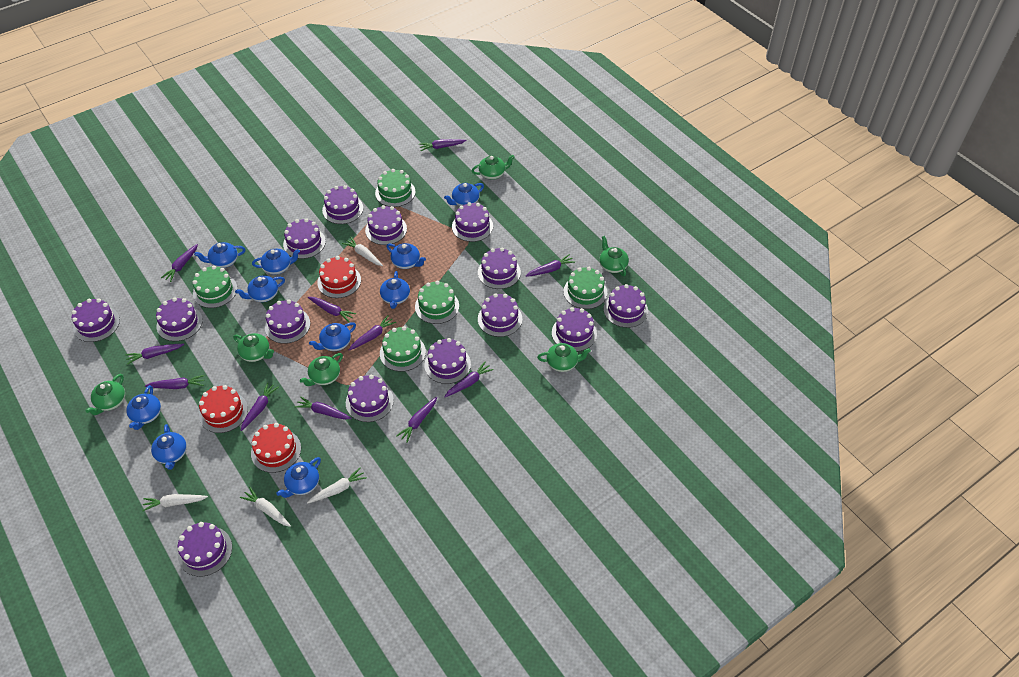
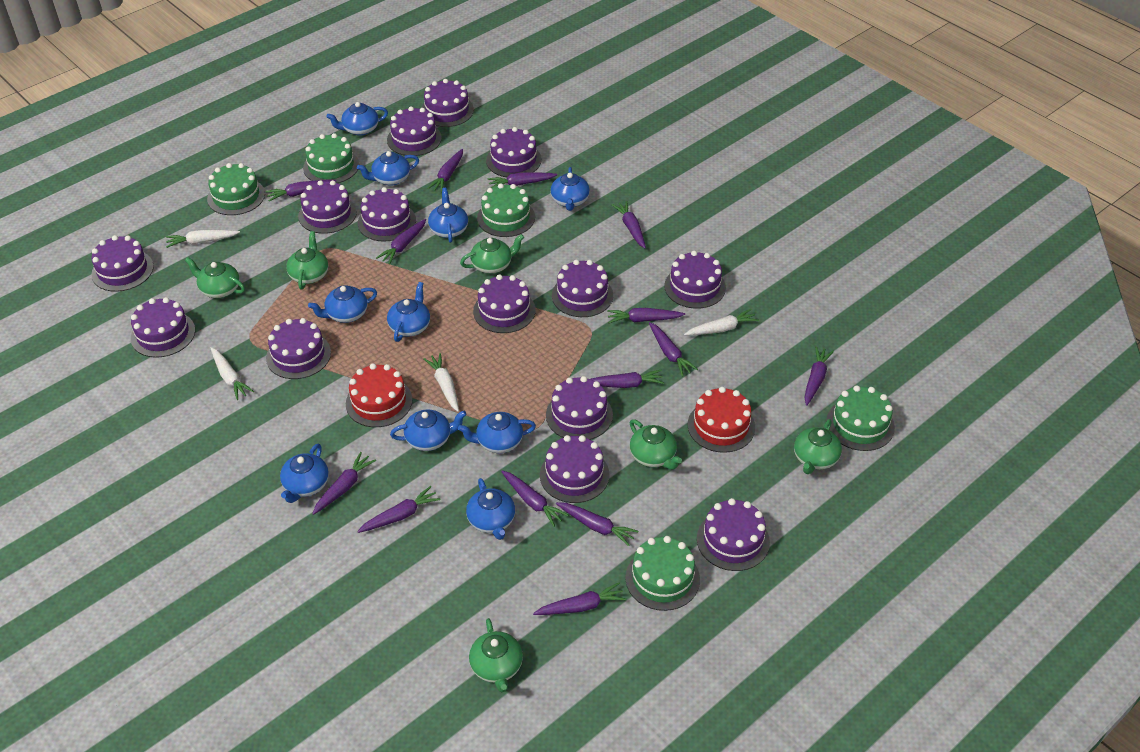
purple carrot: 11 -> 14
red cake: 3 -> 2

